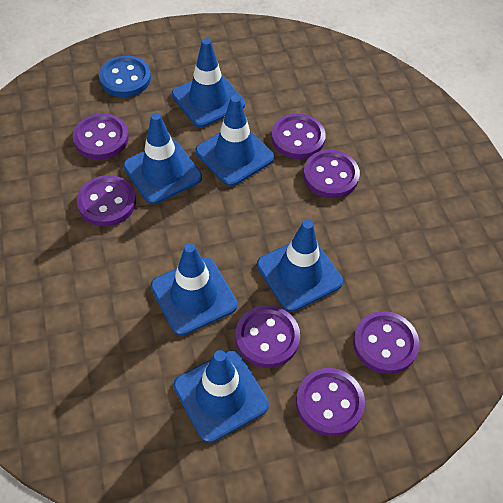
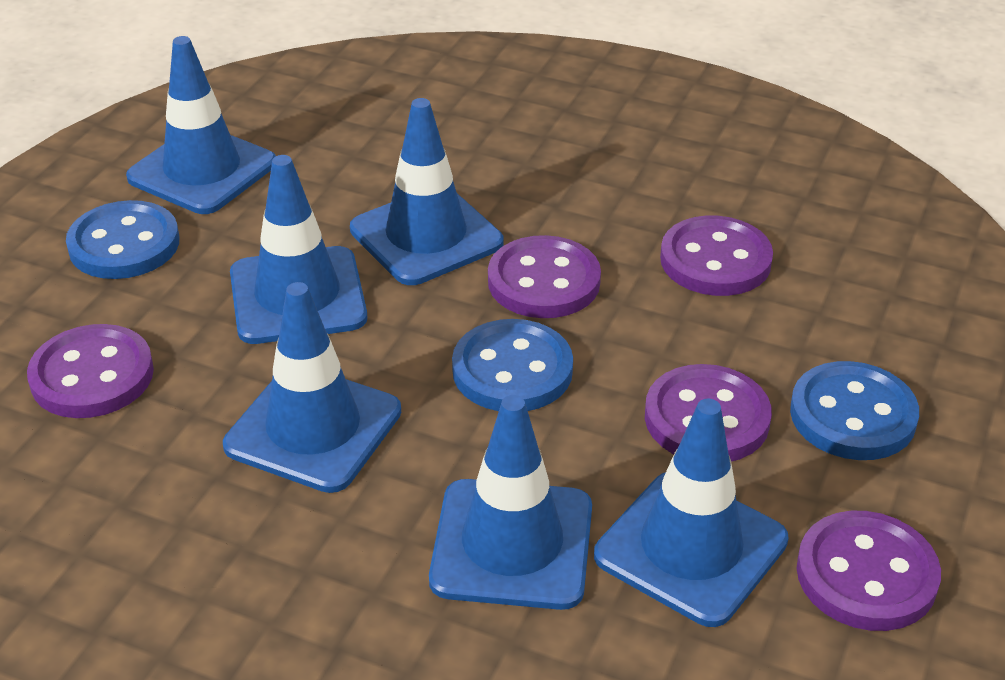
blue button: 1 -> 3
purple button: 7 -> 5

